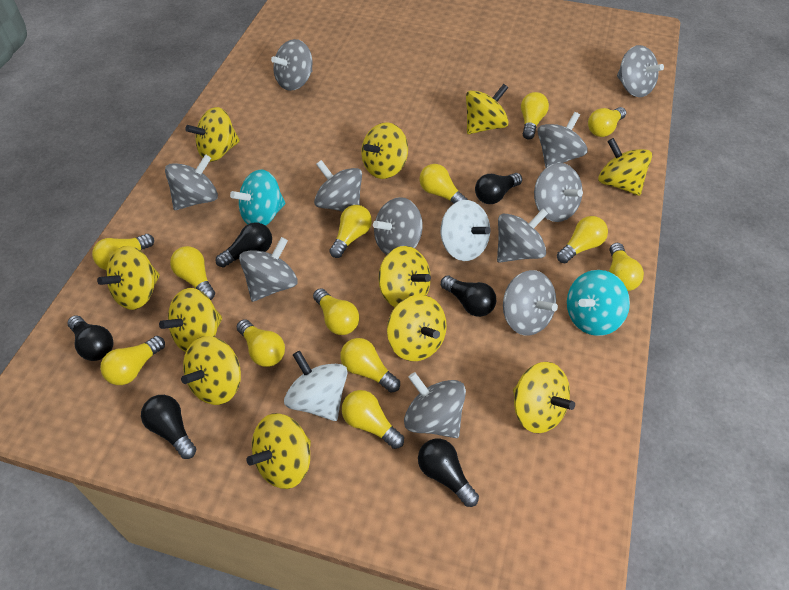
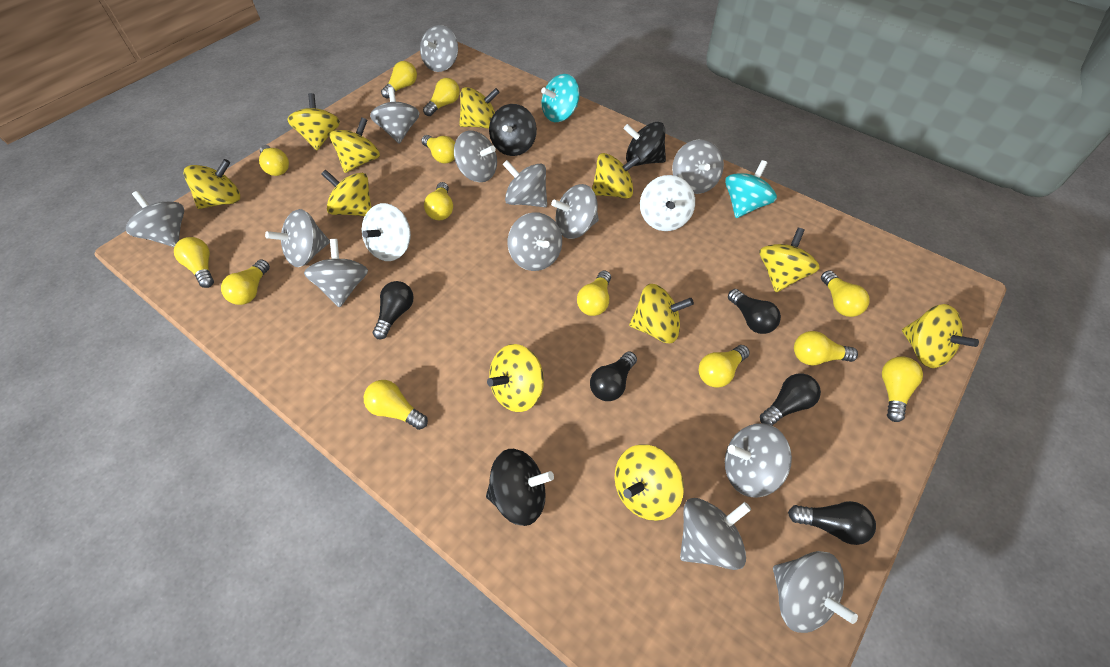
black light bulb: 6 -> 5
black spinning top: 0 -> 3
grey spinning top: 11 -> 13

